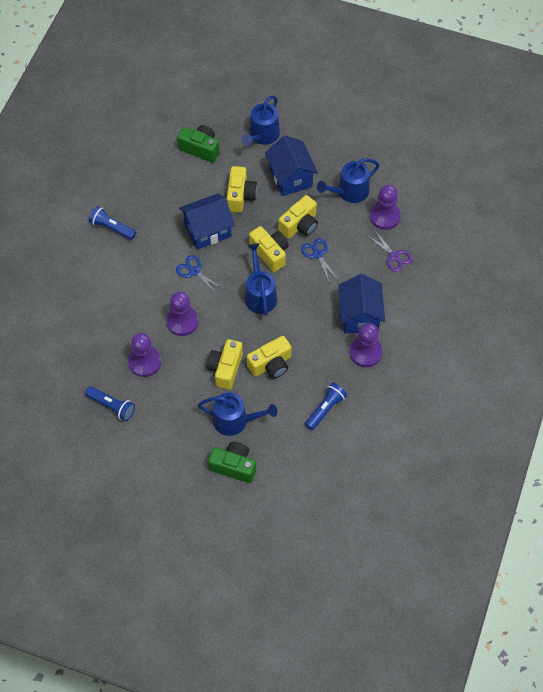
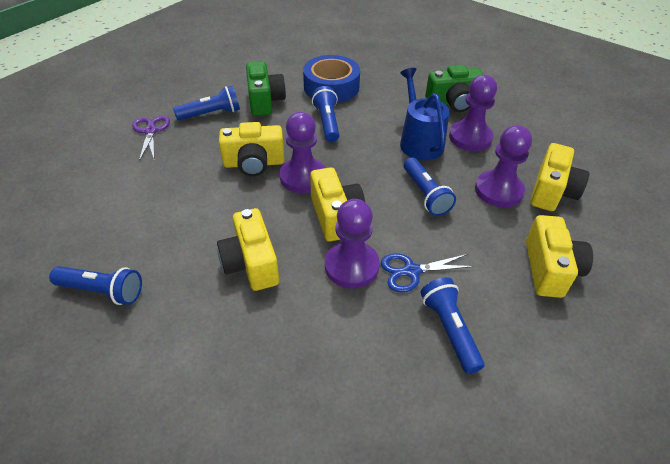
blue flashlight: 3 -> 5
blue house: 3 -> 0
blue scissors: 2 -> 1
blue tape: 0 -> 1
blue watering can: 4 -> 1

